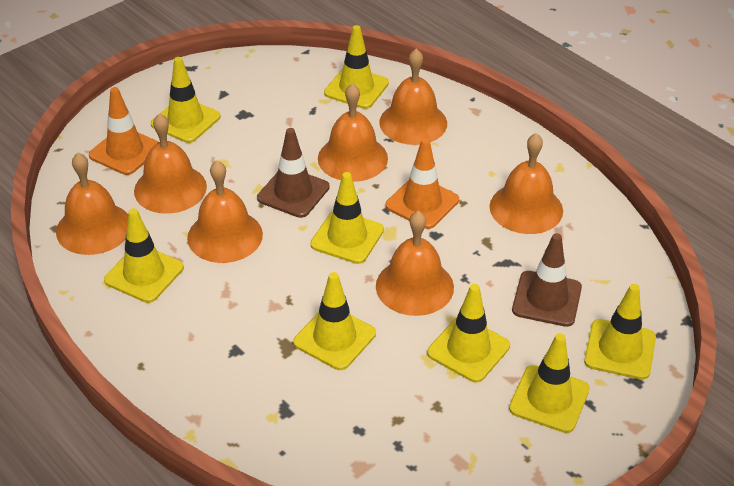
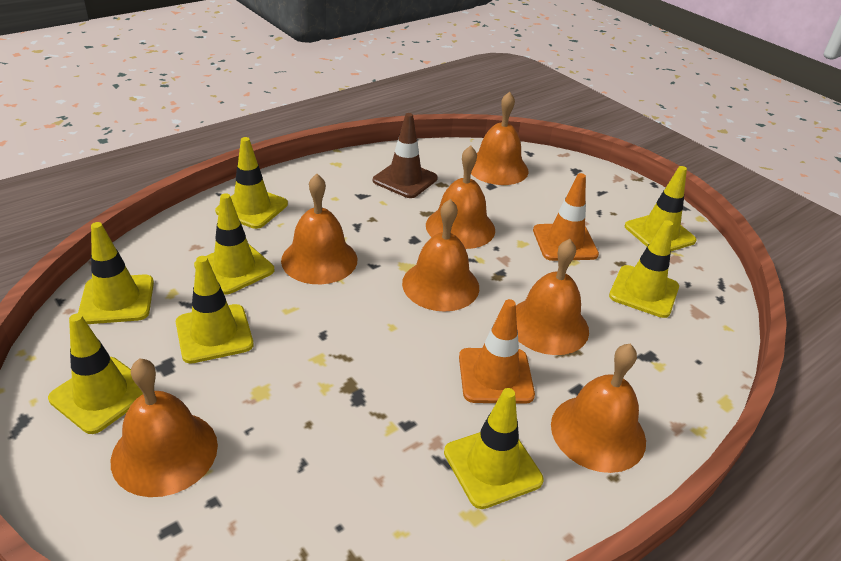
brown traffic cone: 2 -> 1

